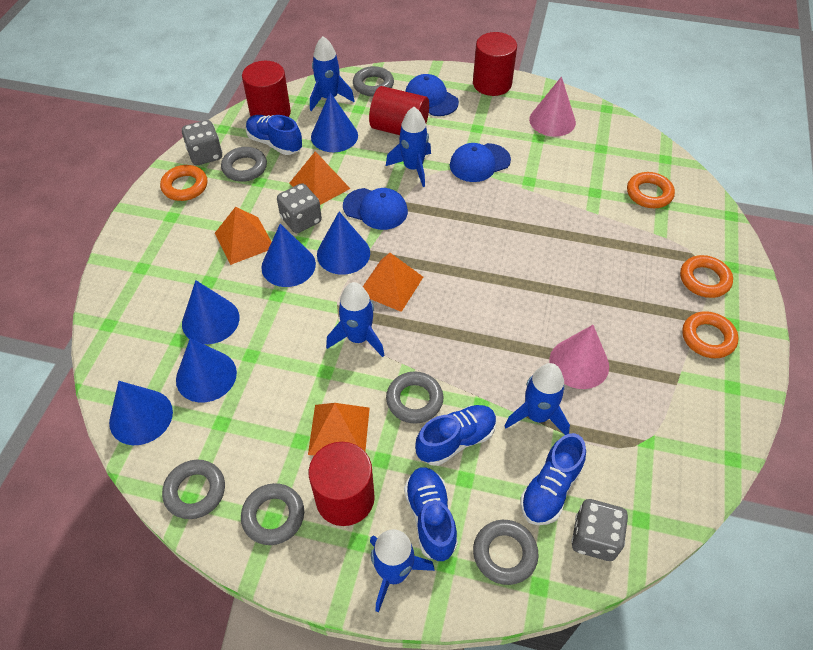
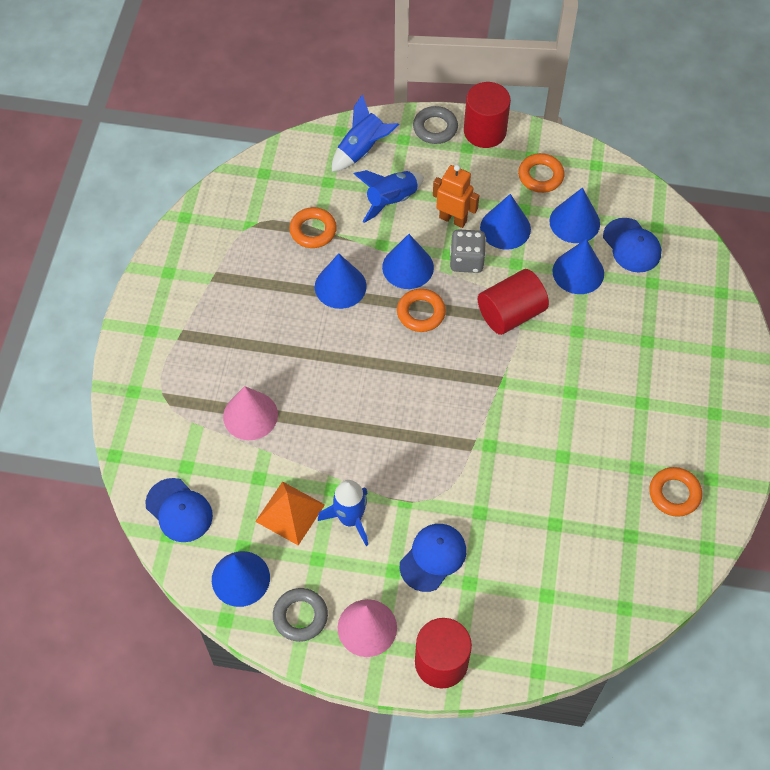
blue rocket: 5 -> 3
blue shoe: 4 -> 0
grey dice: 3 -> 1
grey ring: 6 -> 2
orange pyramid: 4 -> 1
orange robot: 0 -> 1
red cylinder: 4 -> 3

